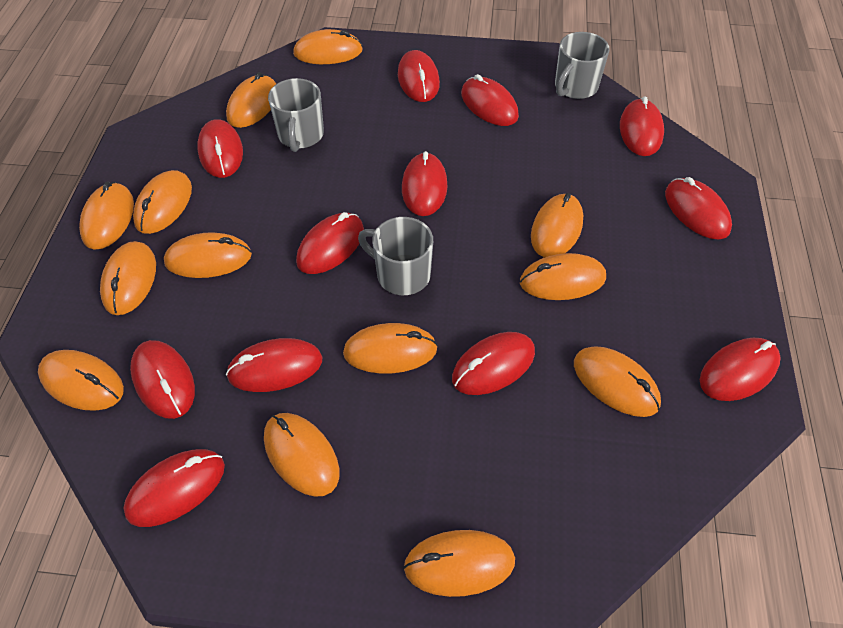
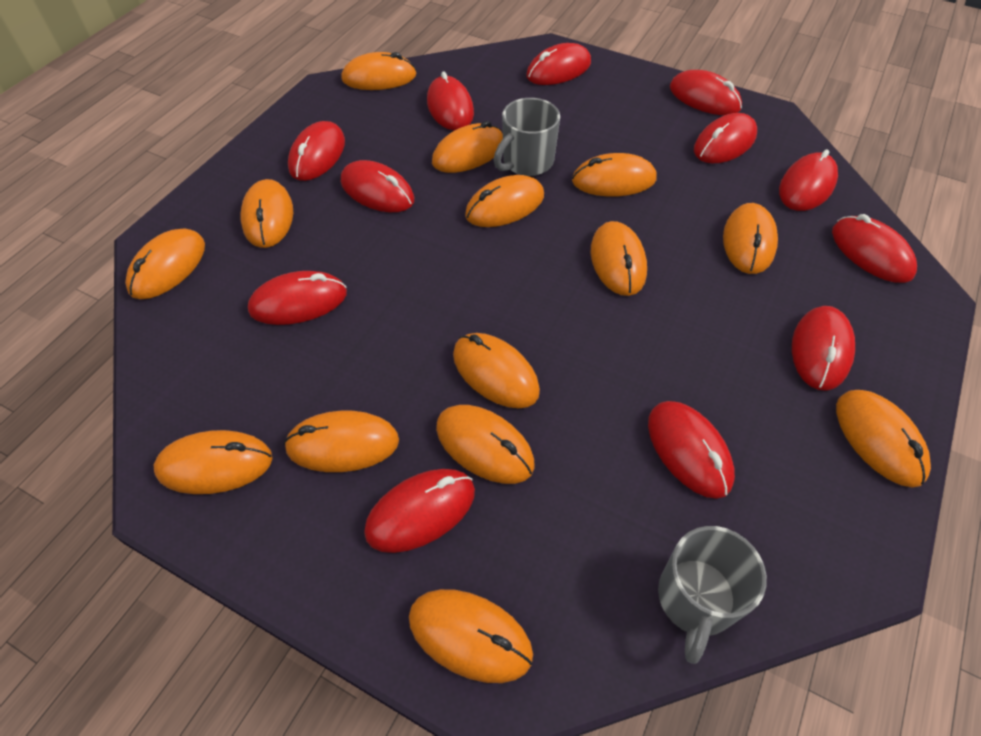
grey mug: 3 -> 2
orange mouse: 13 -> 14

